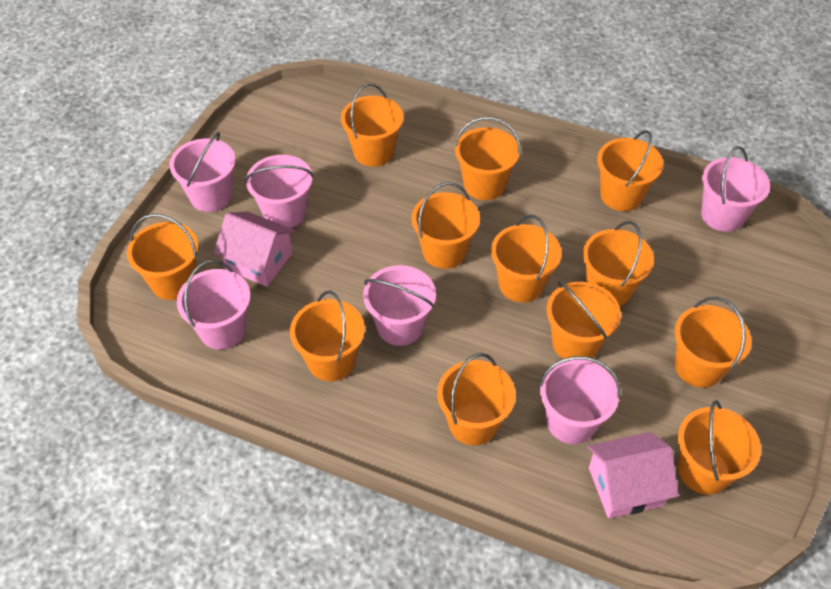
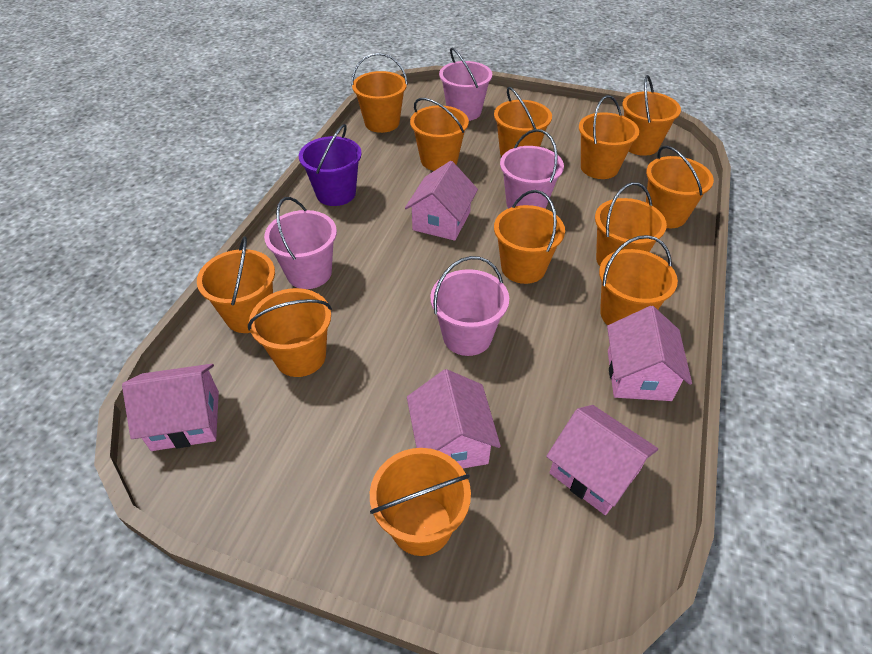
pink bucket: 6 -> 4
pink house: 2 -> 5
purple bucket: 0 -> 1

